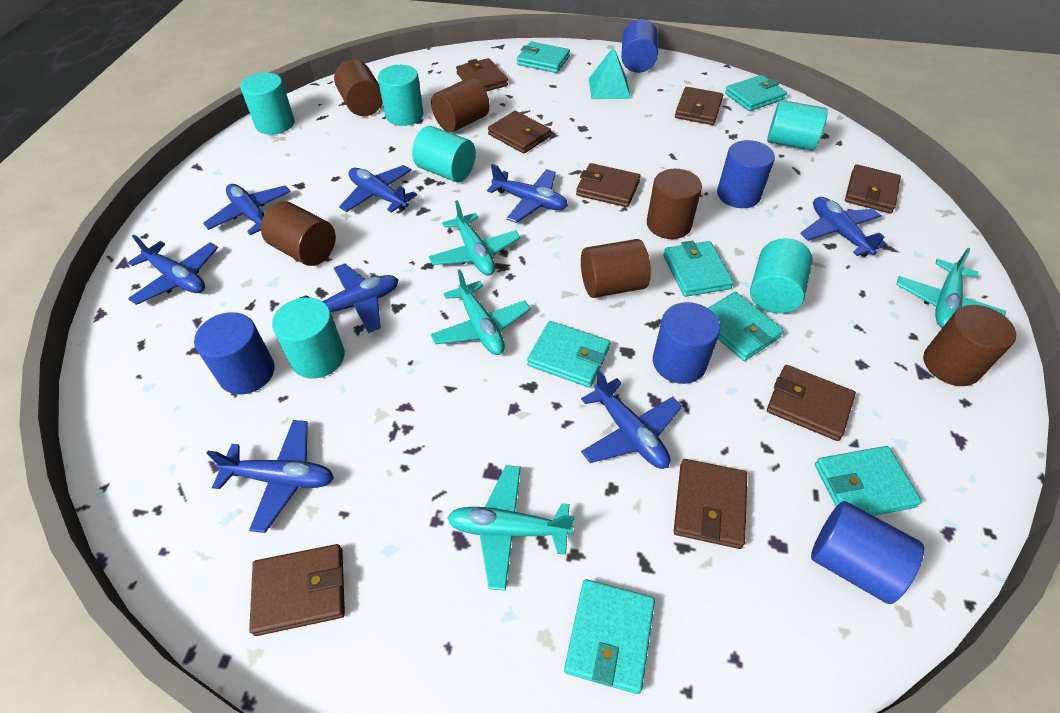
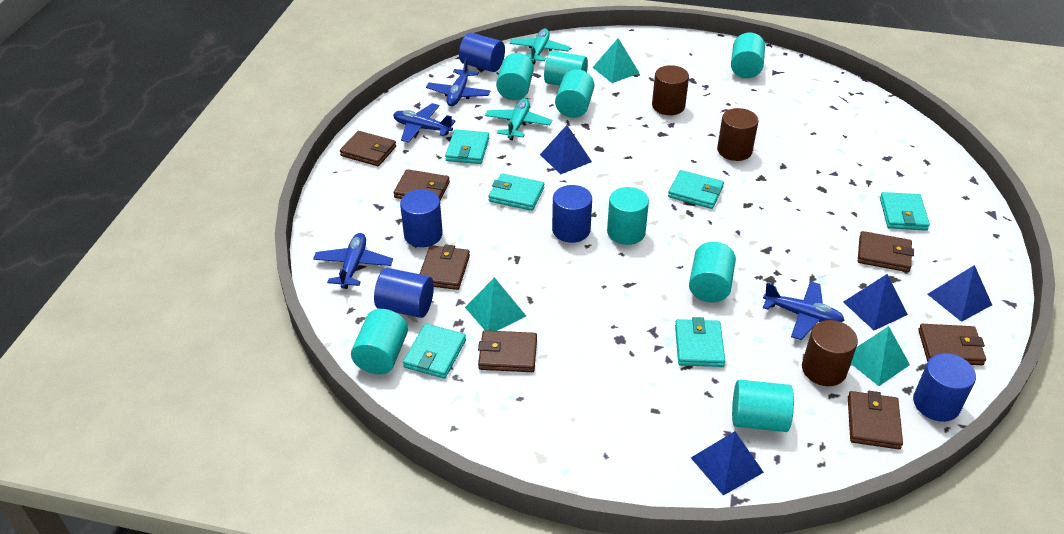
blue plane: 8 -> 4
blue pyramid: 0 -> 4
brown cylinder: 6 -> 3
brown wallet: 8 -> 7
turquoise cylinder: 6 -> 8
turquoise plane: 4 -> 2
turquoise pyramid: 1 -> 3
turquoise wallet: 7 -> 6

